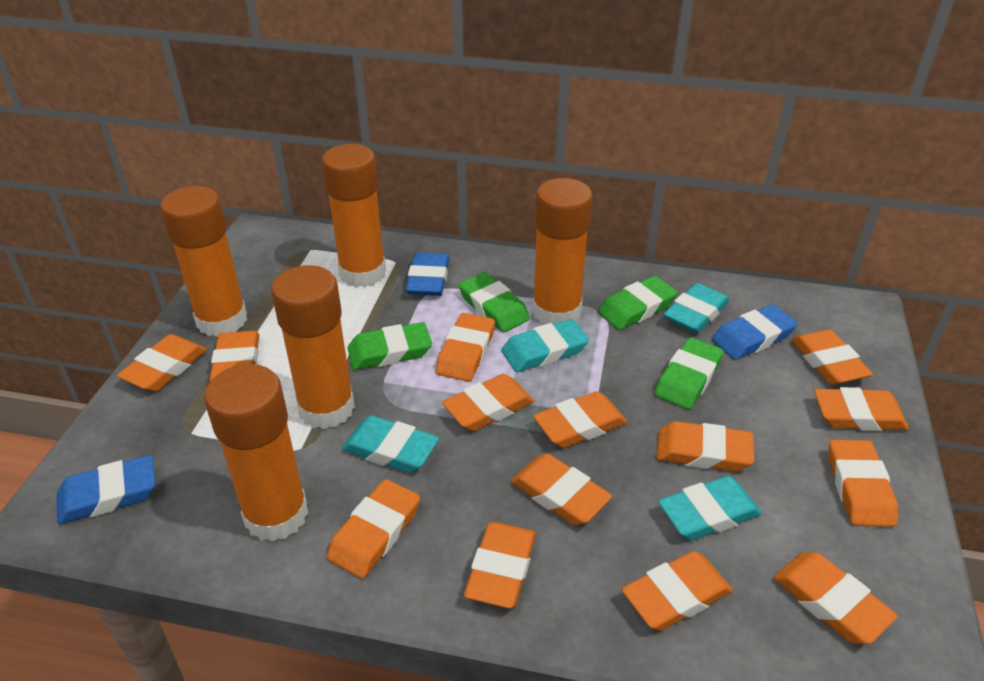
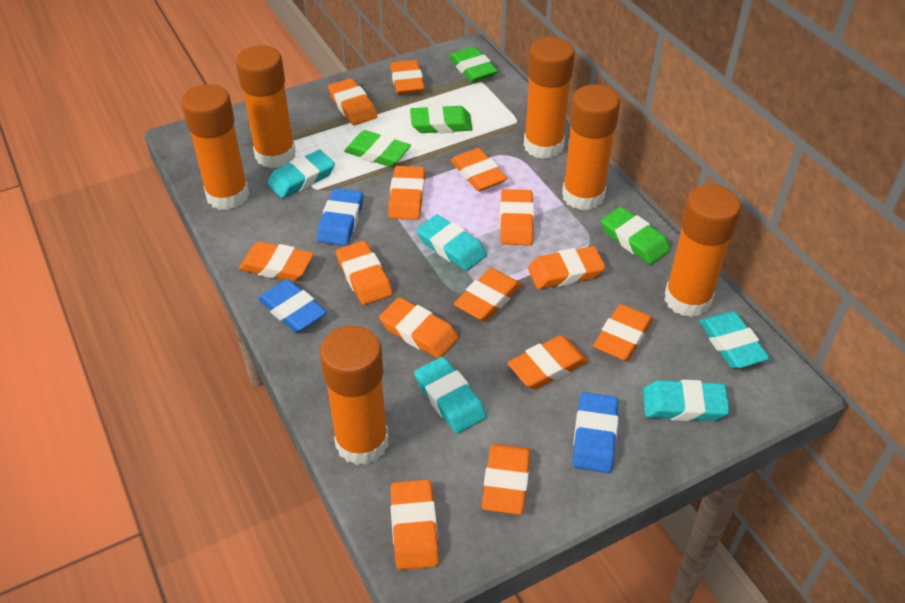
orange glue stick: 5 -> 6
turquoise eraser: 4 -> 5

